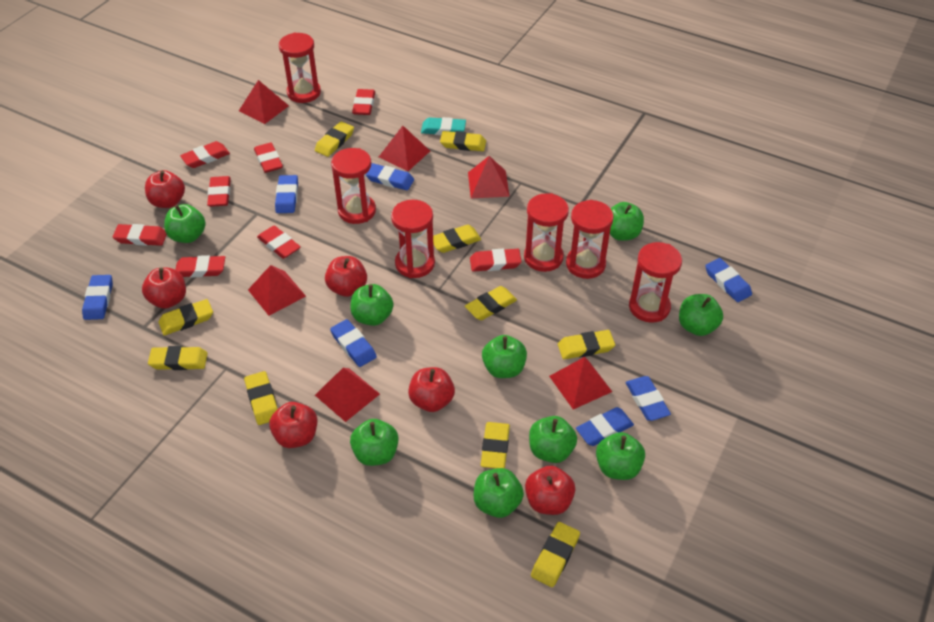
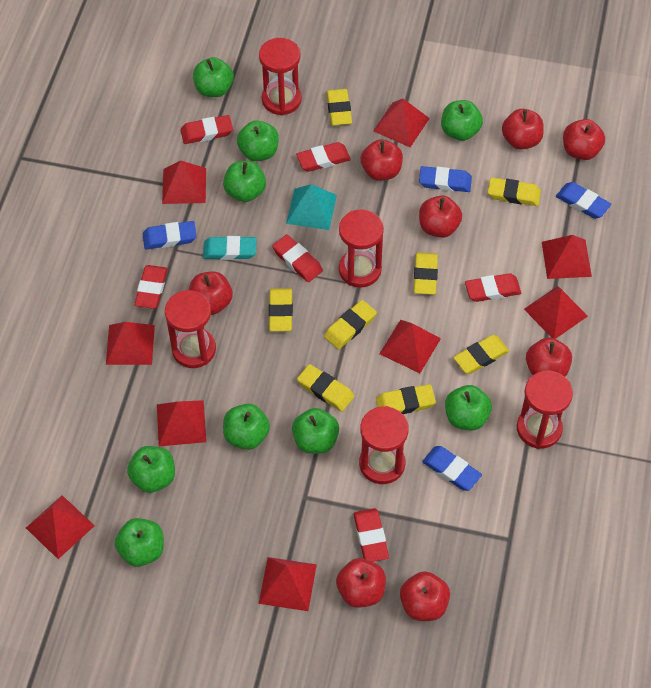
blue eraser: 7 -> 4
red apple: 6 -> 8
red eraser: 8 -> 6
red hourglass: 6 -> 5
red pyramid: 6 -> 9
turquoise pyramid: 0 -> 1
yellow eraser: 10 -> 8

